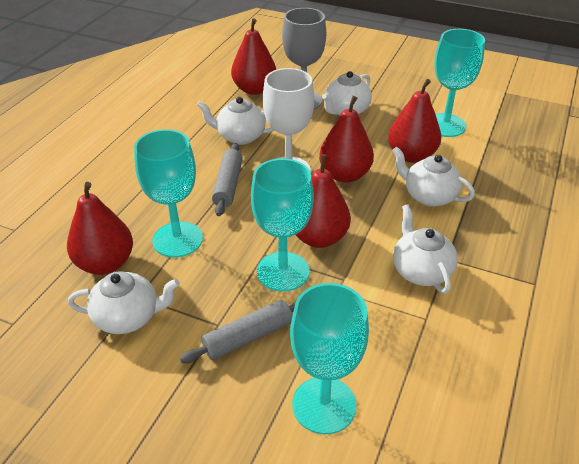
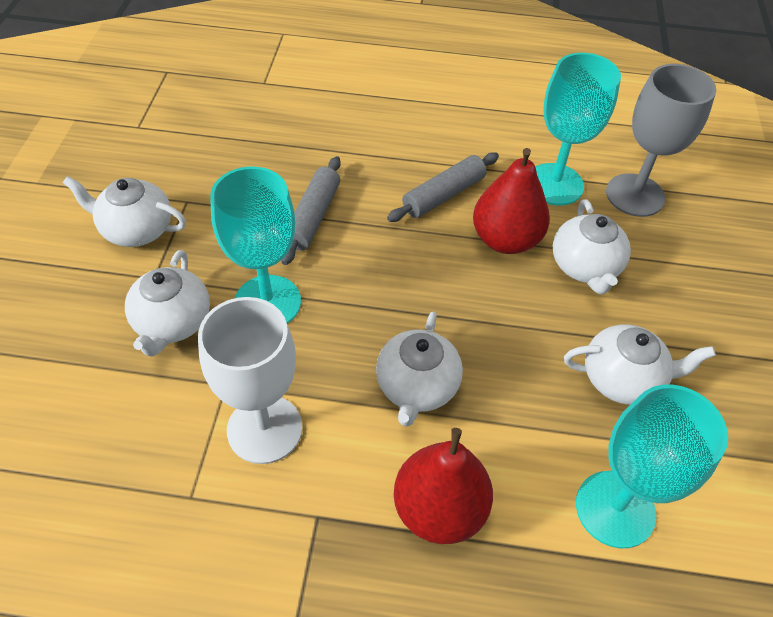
red pear: 5 -> 2
turquoise goblet: 4 -> 3

